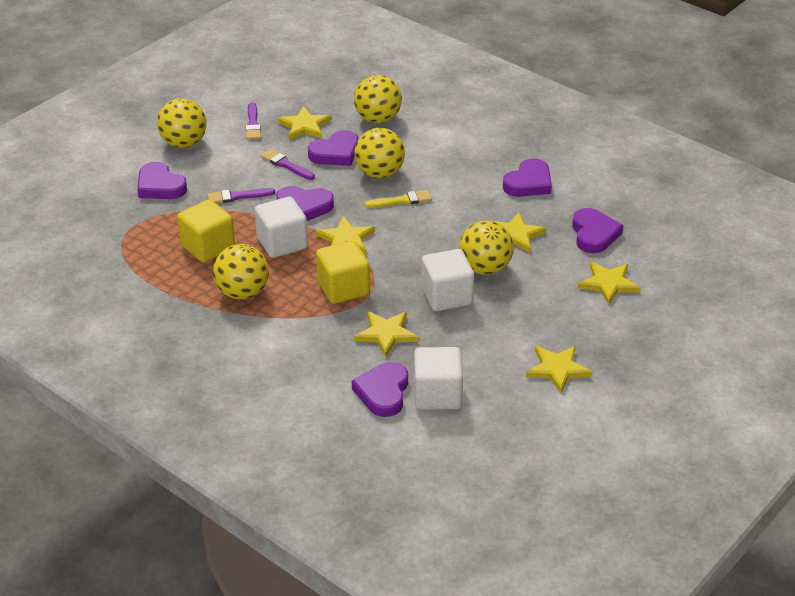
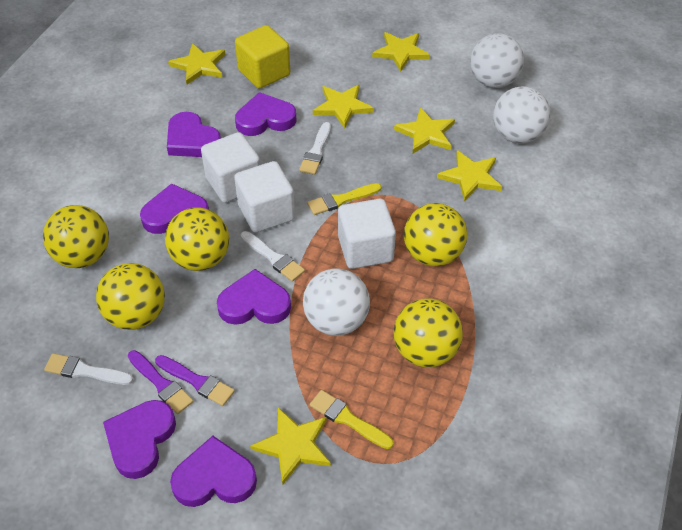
purple brush: 3 -> 2
white ball: 0 -> 3
white brush: 0 -> 3
yellow brush: 1 -> 2
yellow cube: 2 -> 1

